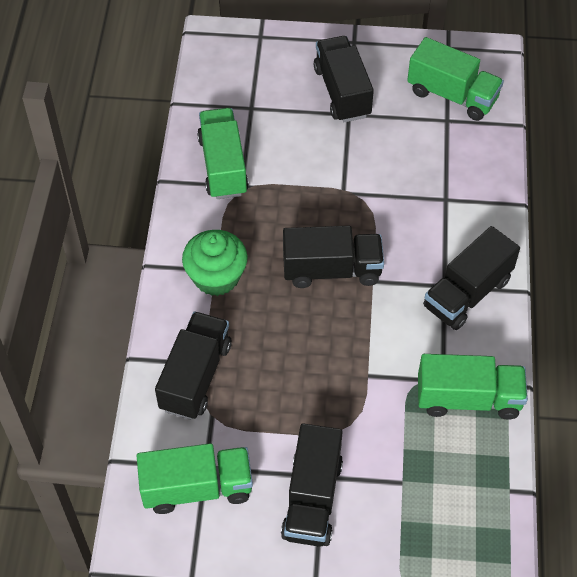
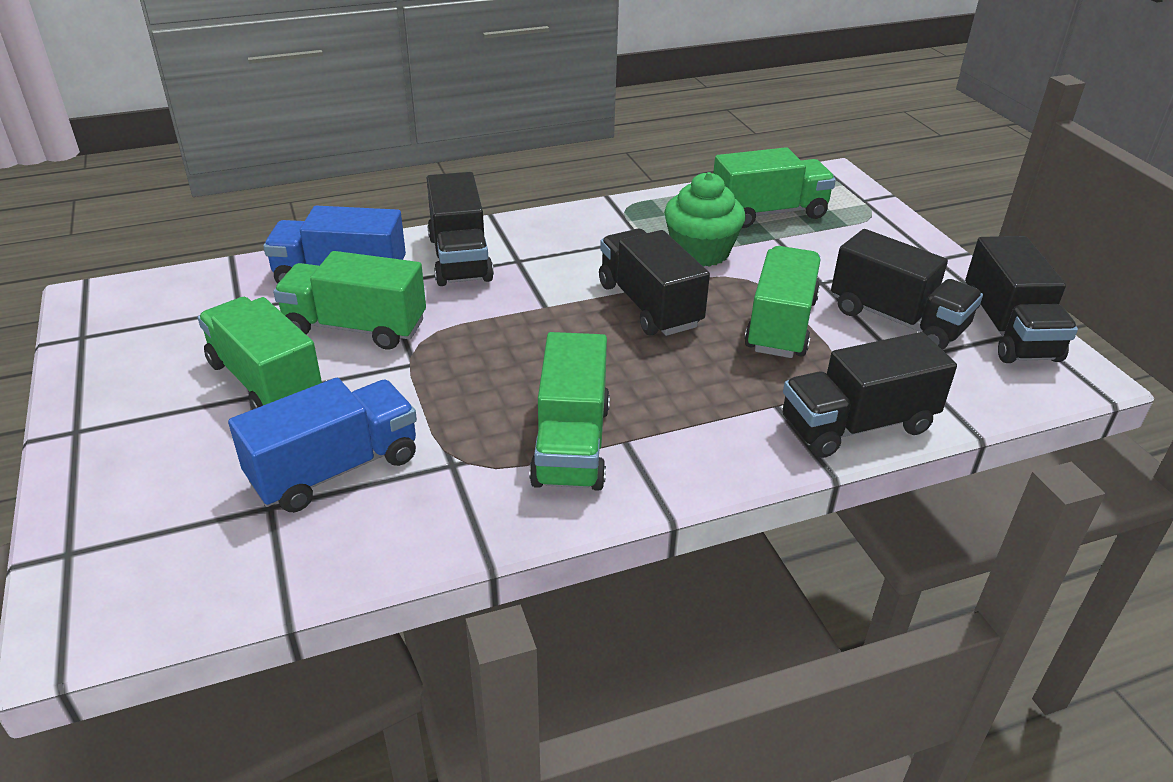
blue truck: 0 -> 2
green truck: 4 -> 5

